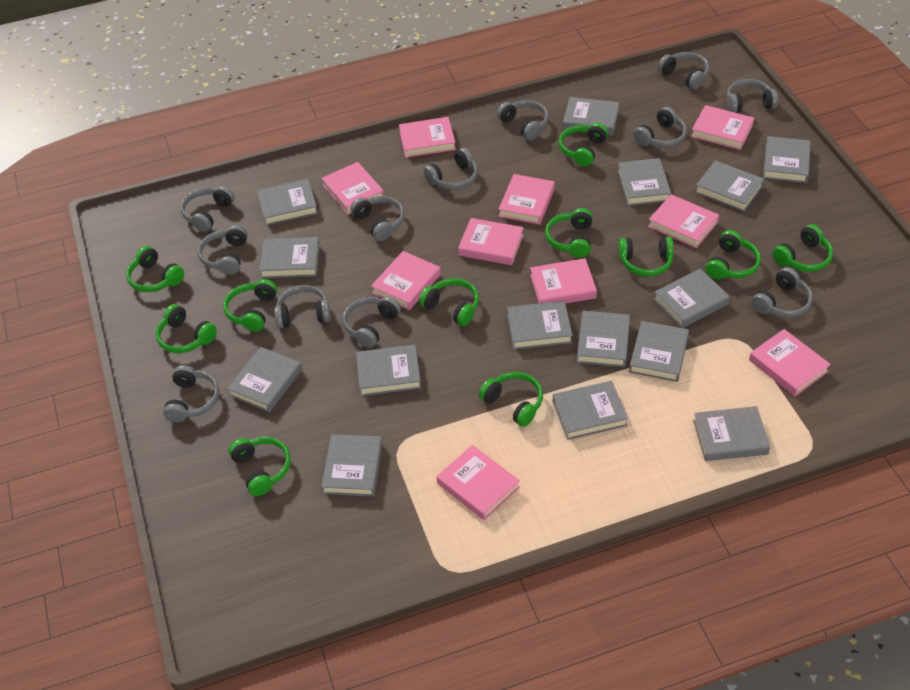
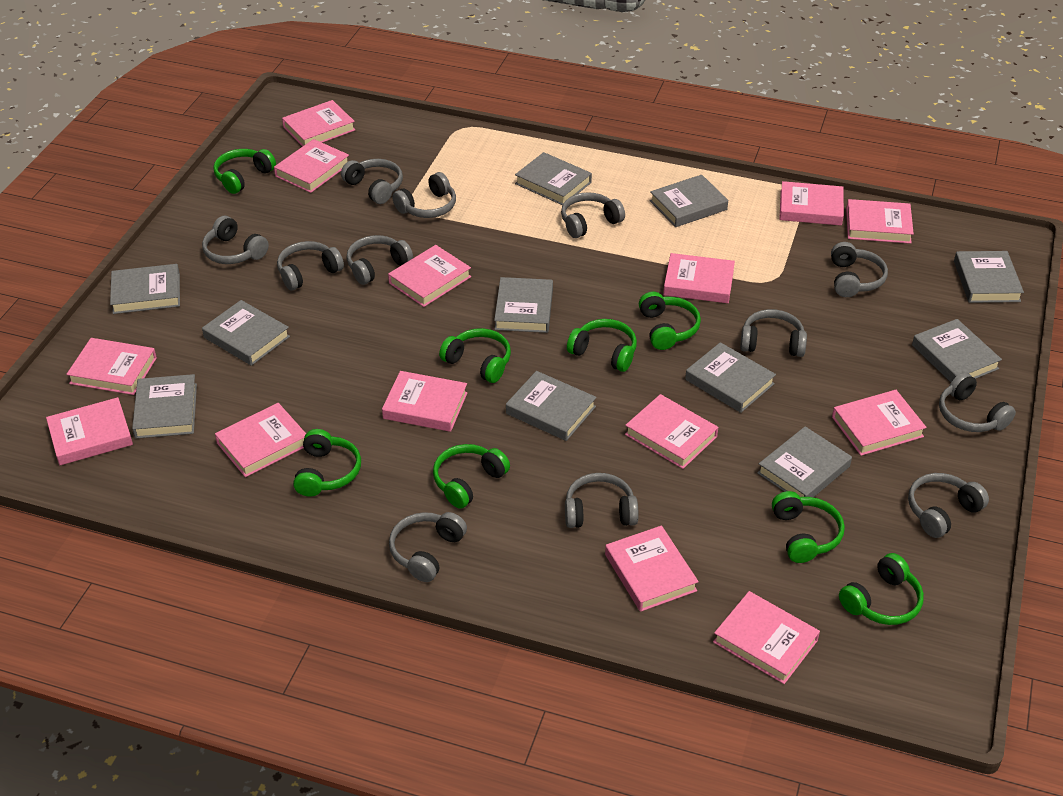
green headphones: 11 -> 8
grey book: 15 -> 11
pink book: 10 -> 14

